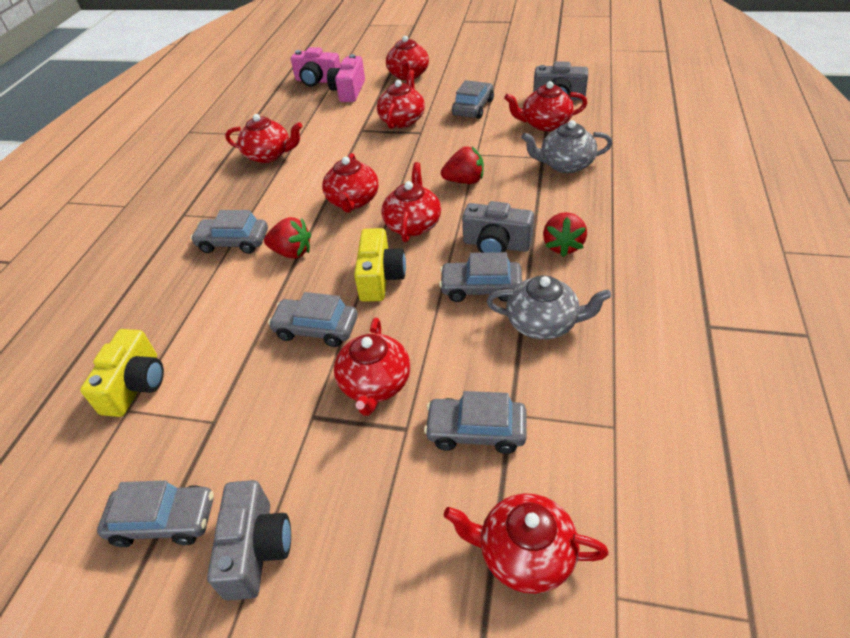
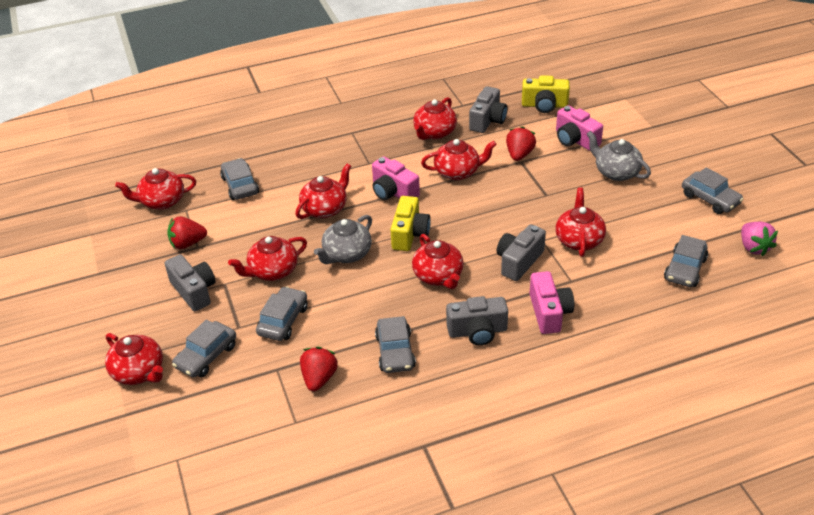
grey camera: 3 -> 4
pink camera: 2 -> 3
pink strawberry: 0 -> 1

